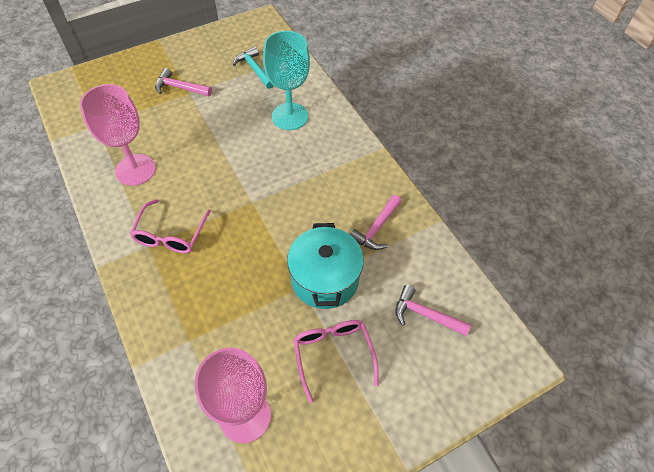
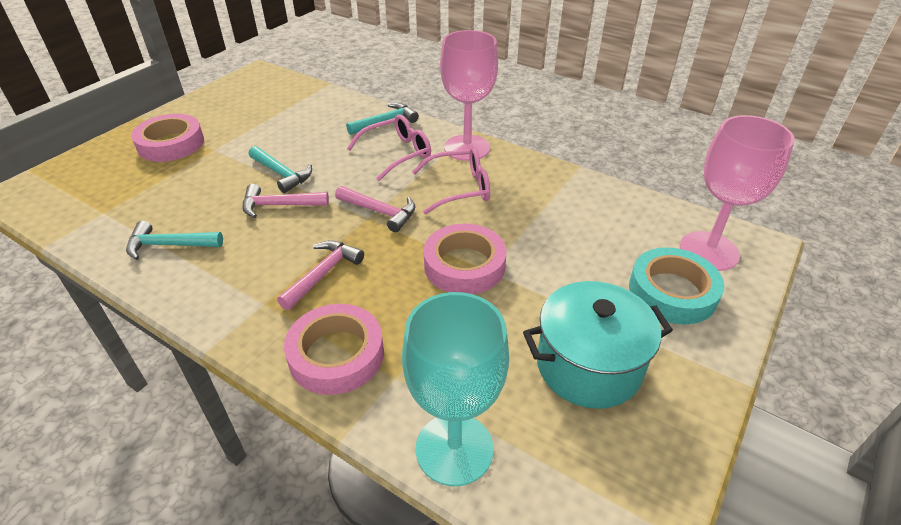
pink tape: 0 -> 3
turquoise hammer: 1 -> 3
turquoise tape: 0 -> 1

